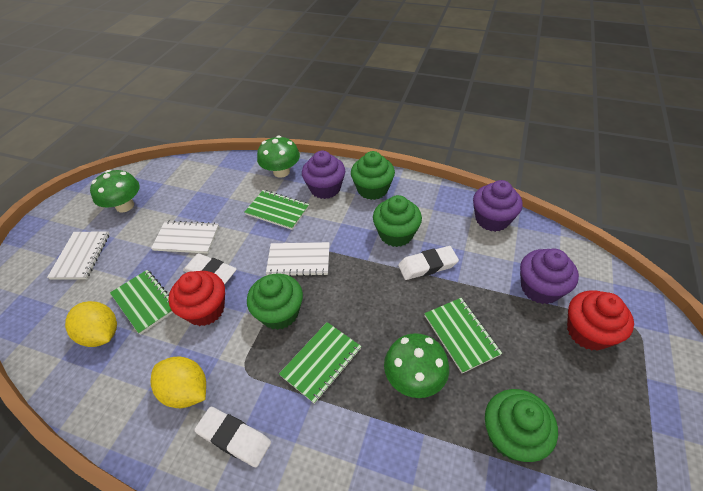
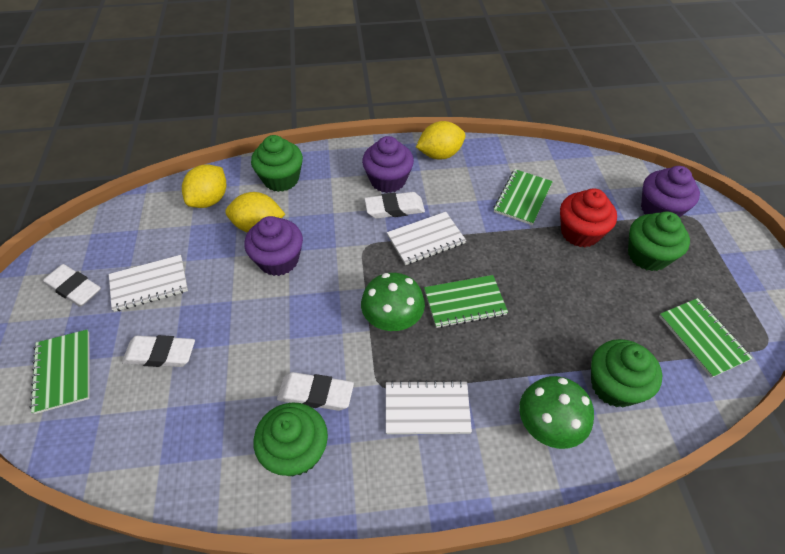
green mushroom: 3 -> 2
red cupcake: 2 -> 1
white eraser: 3 -> 4
yellow lemon: 2 -> 3

